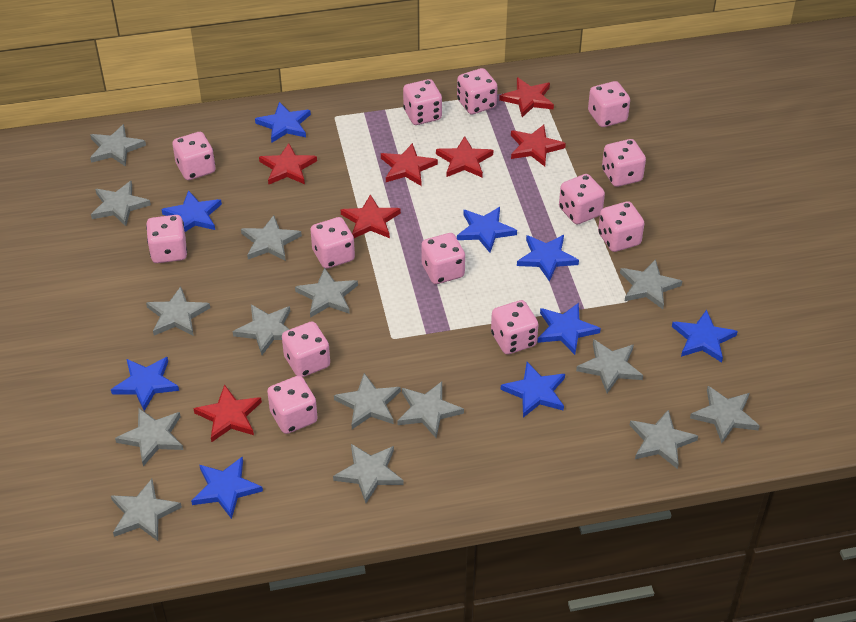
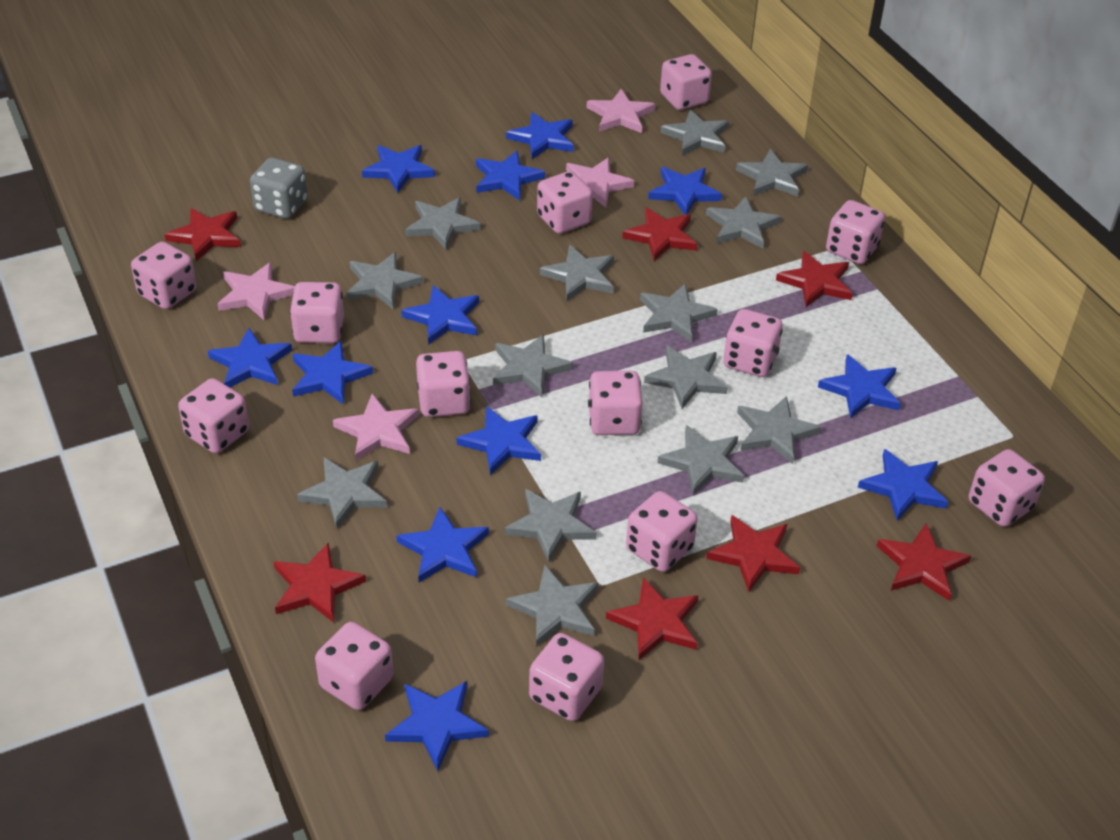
blue star: 9 -> 12
grey dice: 0 -> 1
grey star: 15 -> 14
pink star: 0 -> 4

